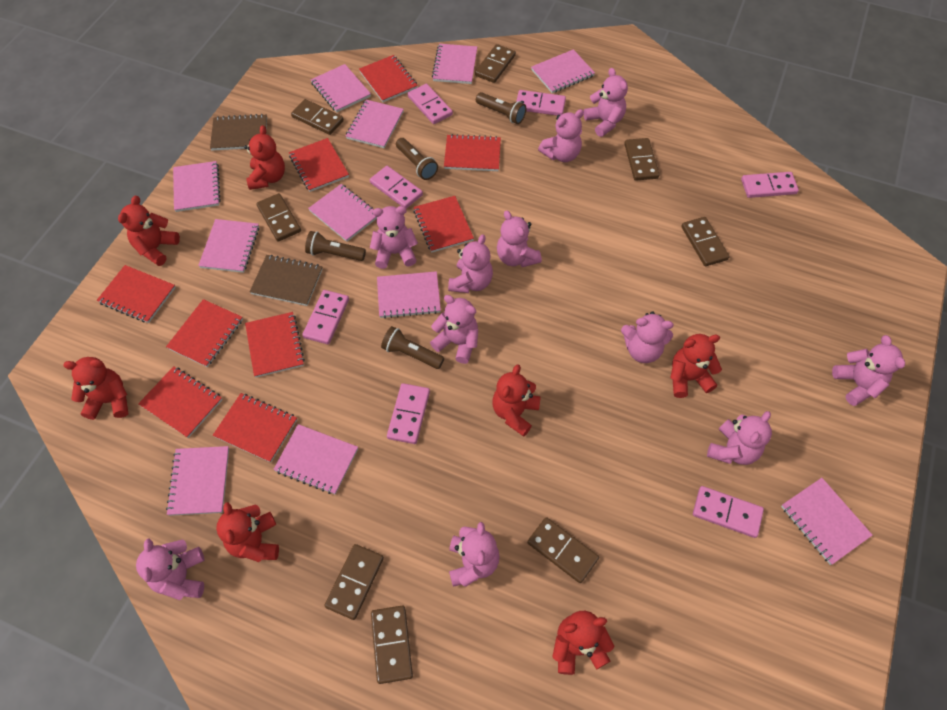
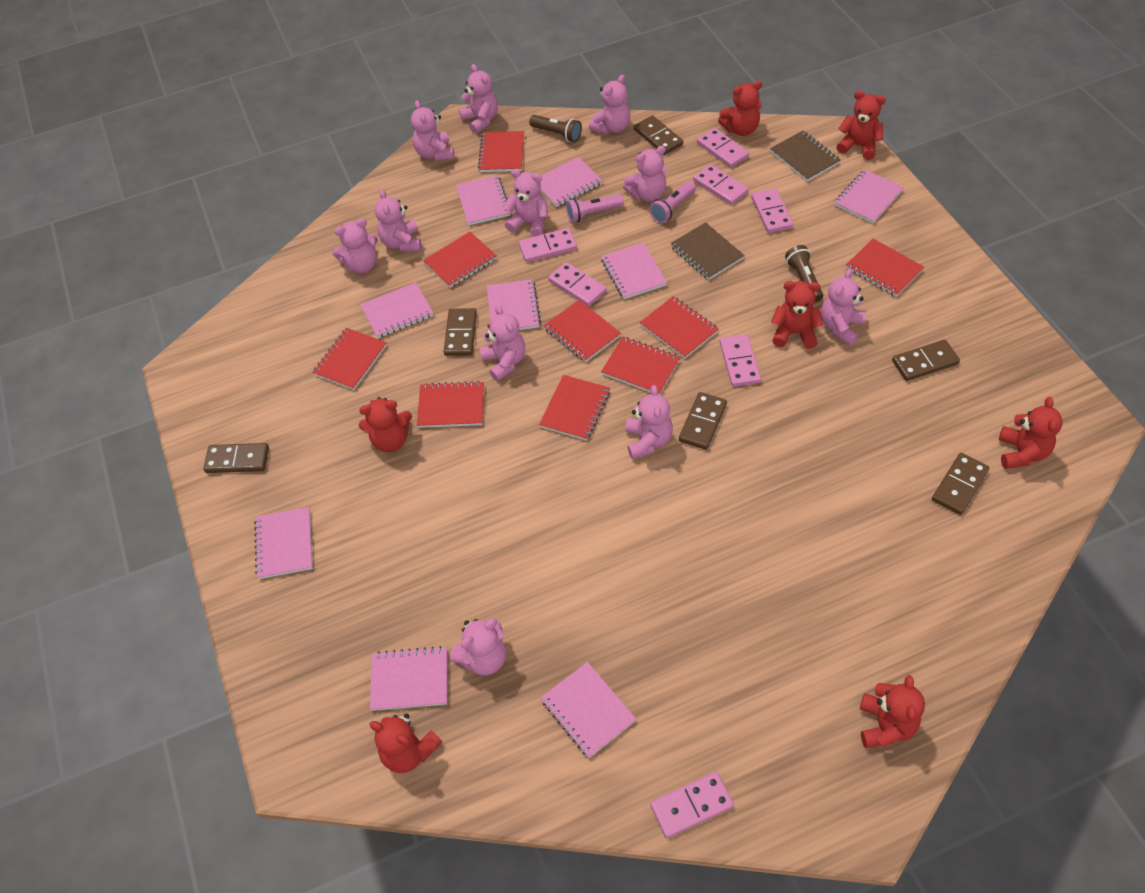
brown domino: 8 -> 6
brown flashlight: 4 -> 2
pink flashlight: 0 -> 2
pink notebook: 11 -> 9

